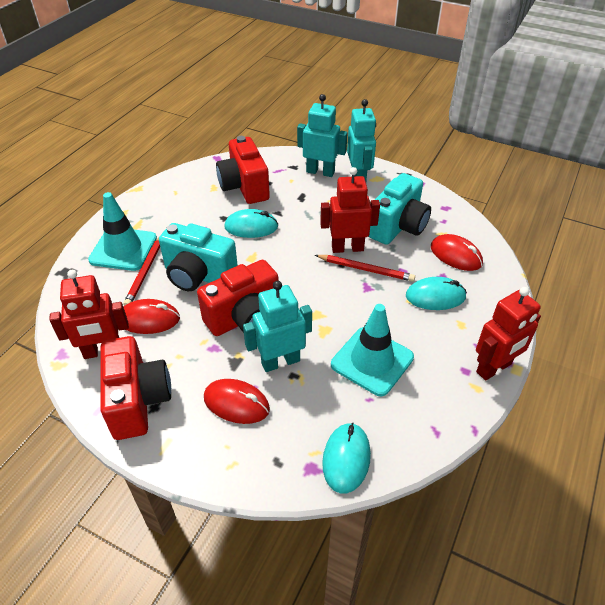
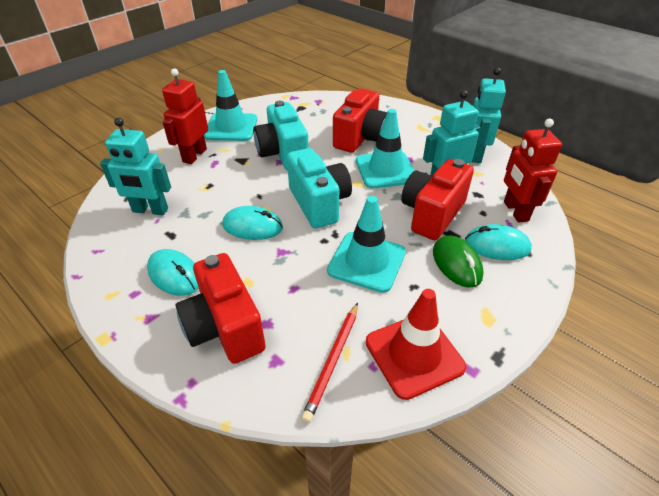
green mouse: 0 -> 1
red mouse: 3 -> 0
red pencil: 2 -> 1
red robot: 3 -> 2
red traffic cone: 0 -> 1
turquoise traffic cone: 2 -> 3

